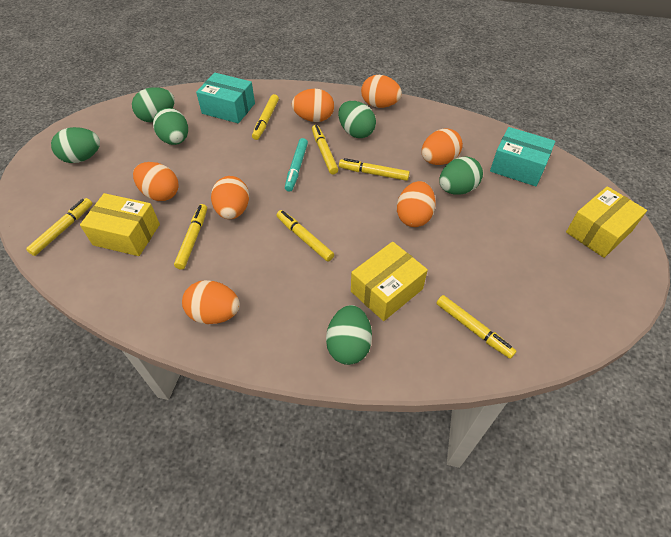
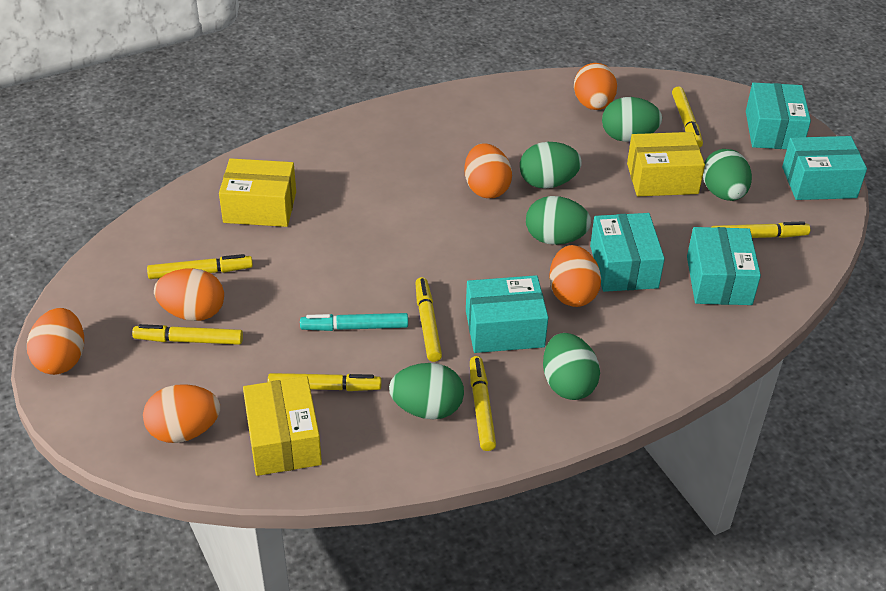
orange egg: 7 -> 6
turquoise box: 2 -> 5

